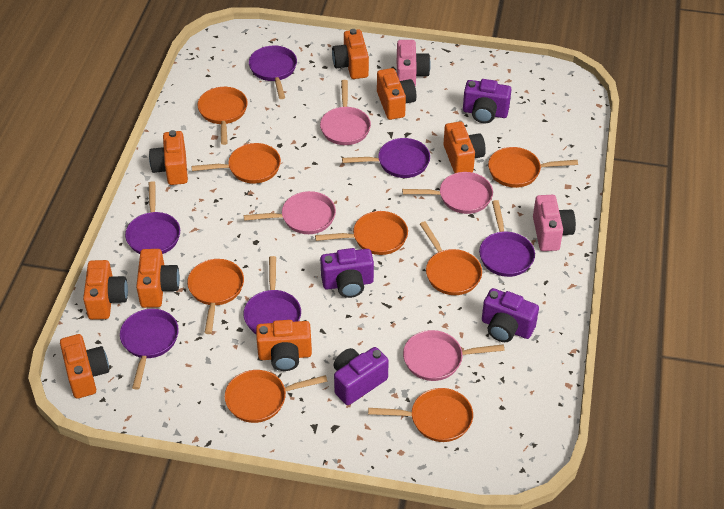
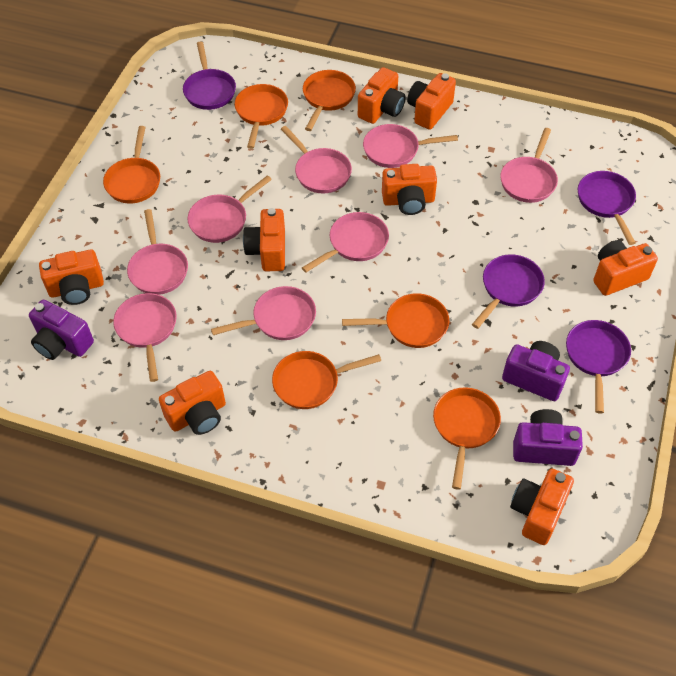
orange pan: 8 -> 6
pink camera: 2 -> 0
pink pan: 4 -> 8
purple camera: 4 -> 3
purple pan: 6 -> 4

